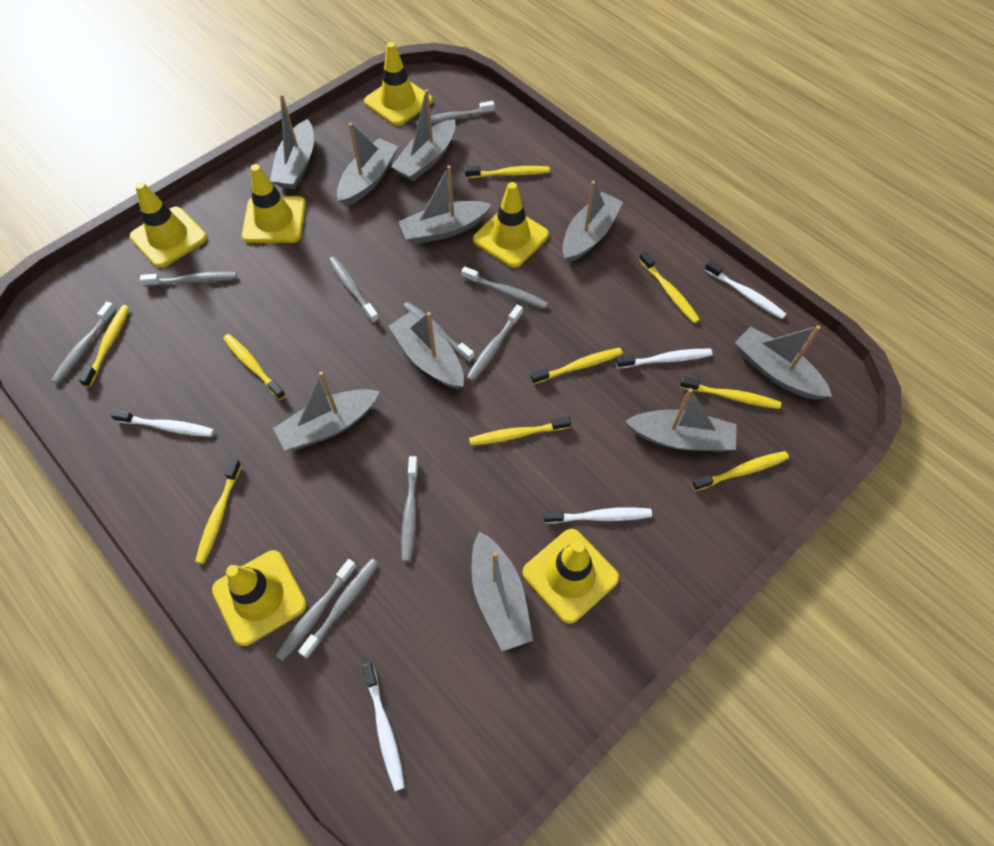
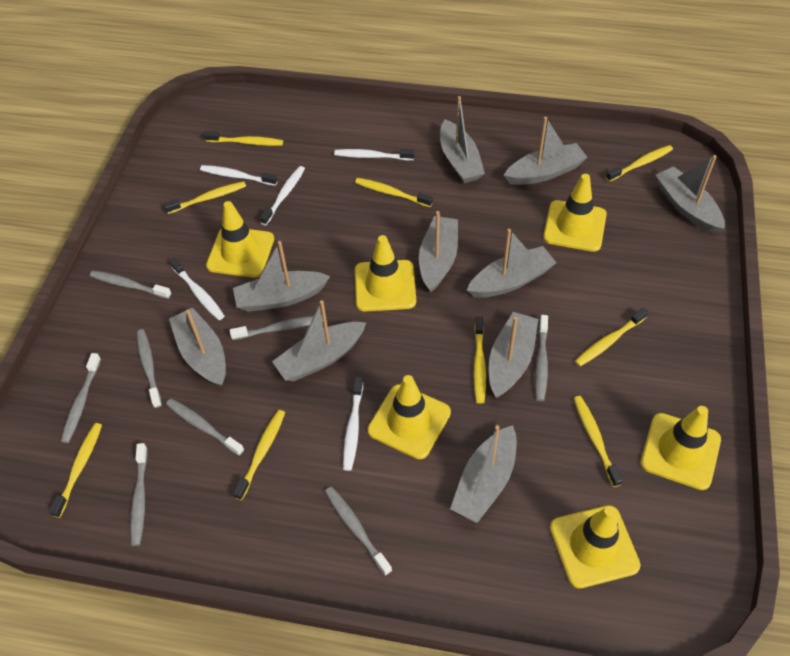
grey toothbrush: 10 -> 8

